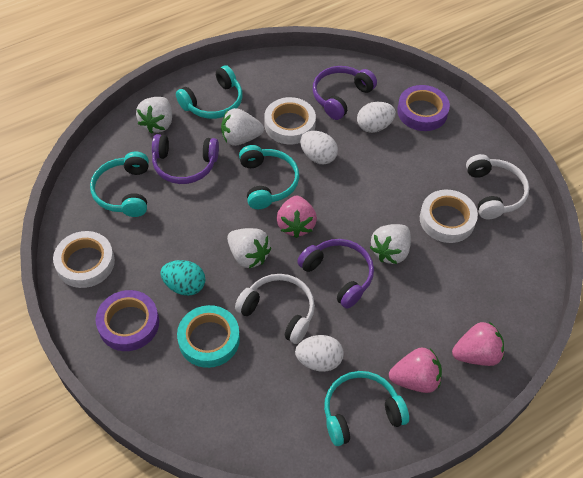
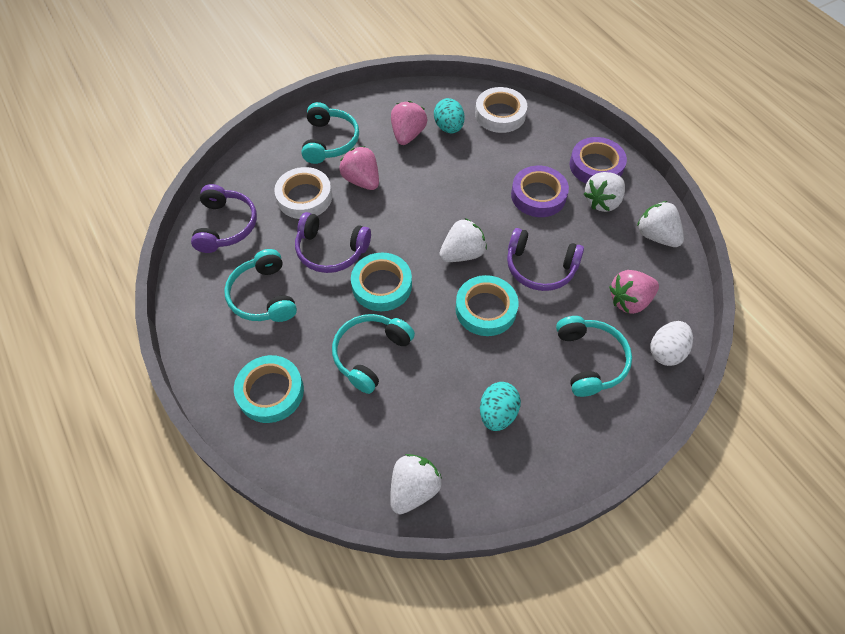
turquoise egg: 1 -> 2
turquoise tape: 1 -> 3
white egg: 3 -> 1
white headphones: 2 -> 0
white tape: 3 -> 2

